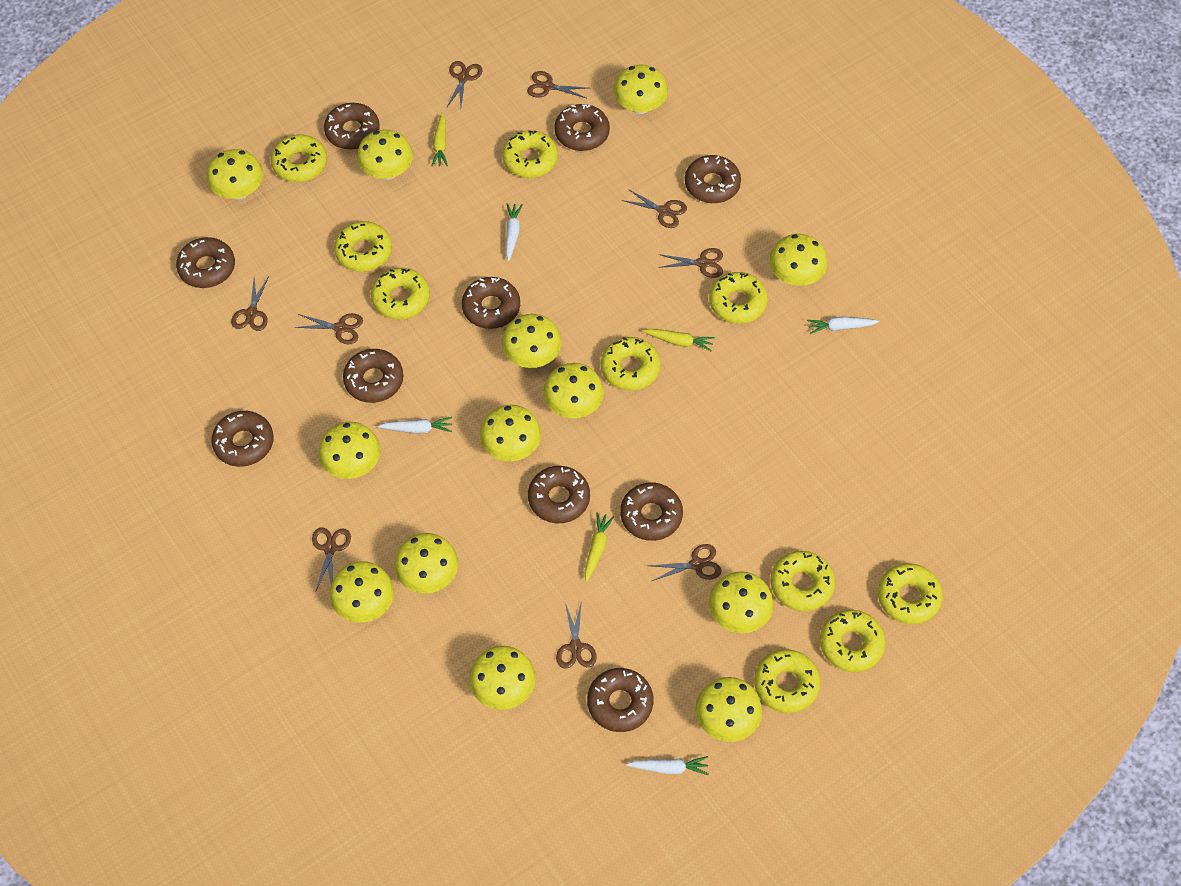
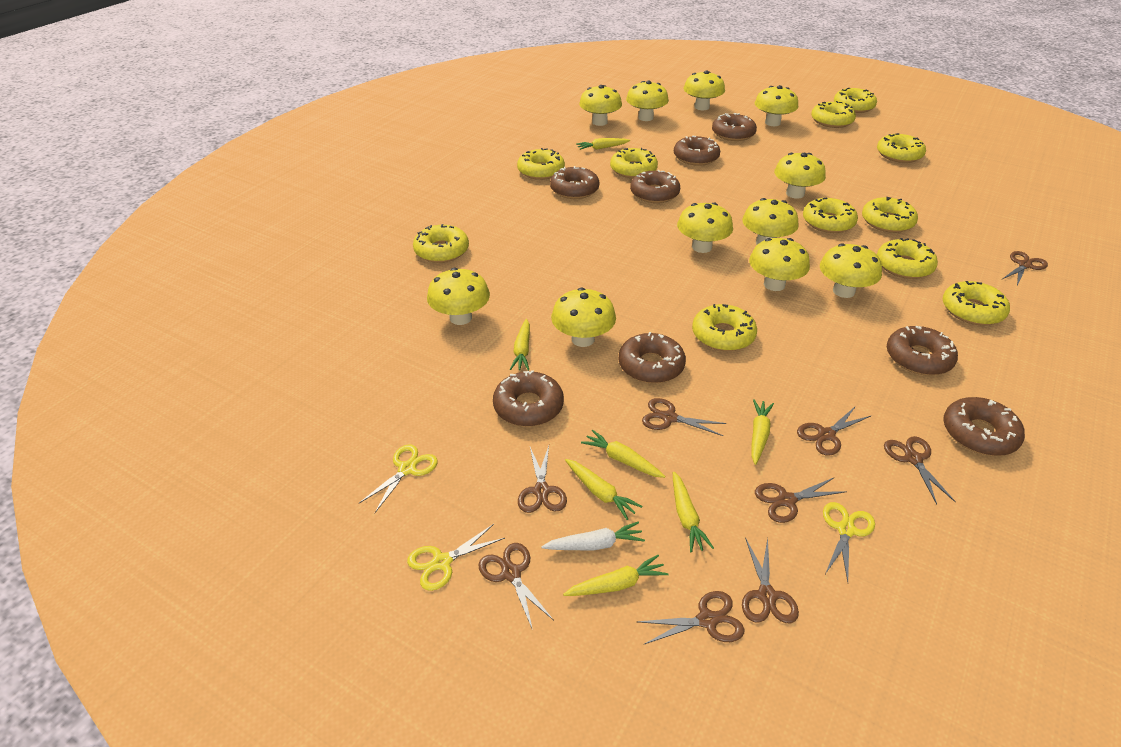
brown donut: 10 -> 8
white carrot: 4 -> 1
yellow carrot: 3 -> 7
yellow donut: 10 -> 11
yellow mushroom: 13 -> 11
yellow scissors: 0 -> 3

